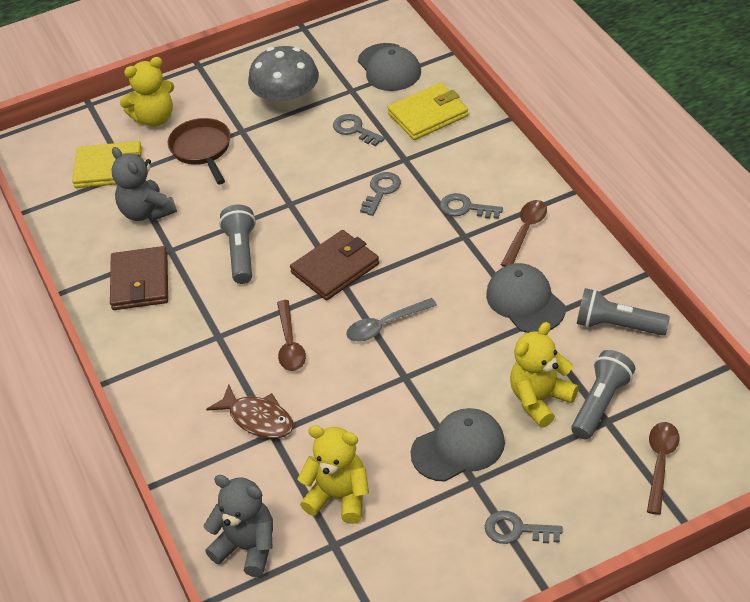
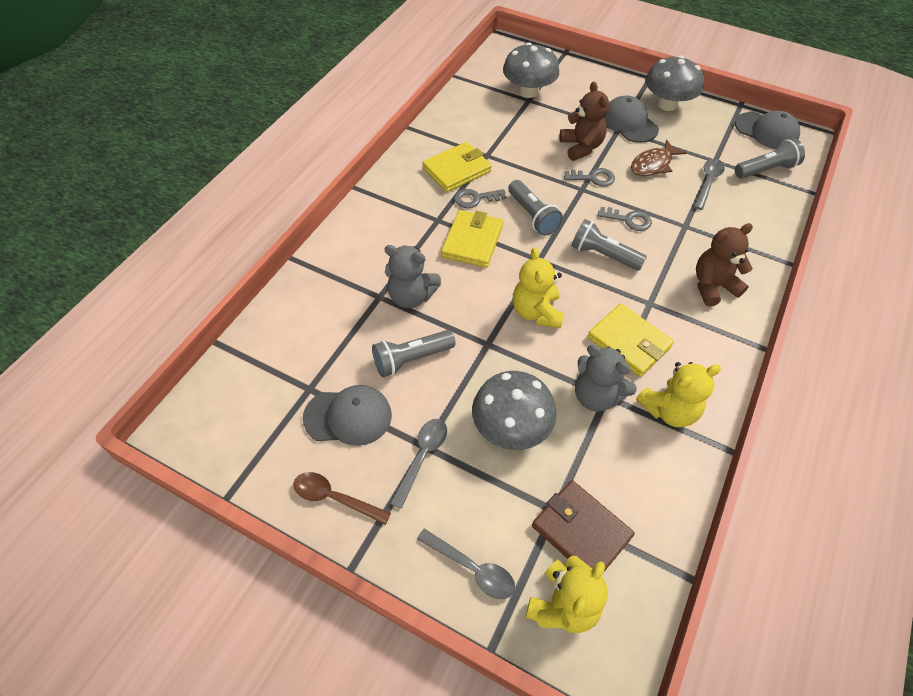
brown pan: 1 -> 0
brown spoon: 3 -> 1
brown teddy bear: 0 -> 2
brown wallet: 2 -> 1
grey flashlight: 3 -> 4
grey key: 4 -> 3
grey mushroom: 1 -> 3
grey spoon: 1 -> 3
yellow wallet: 2 -> 3

